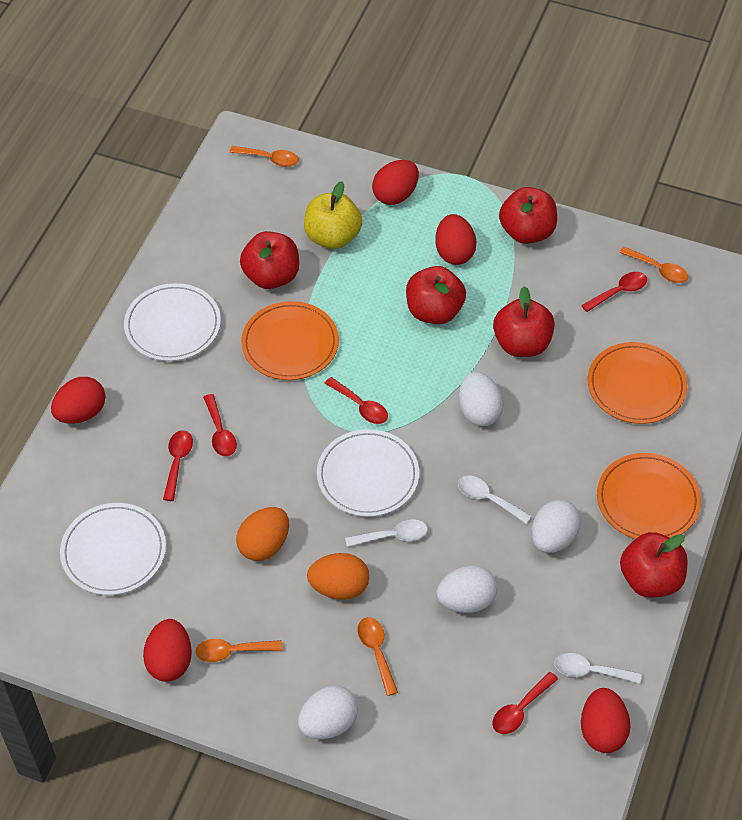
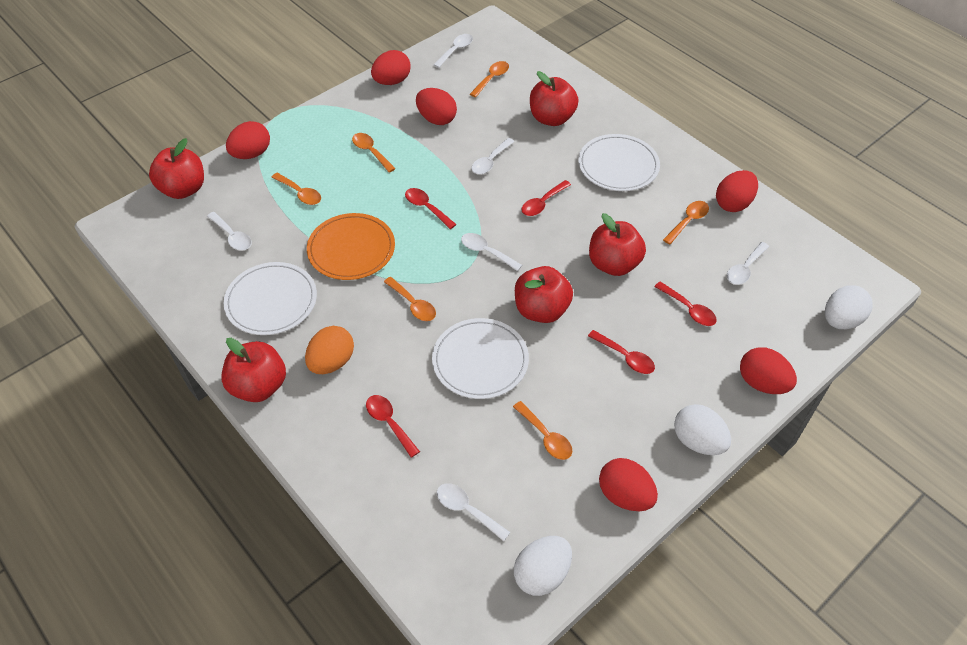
orange egg: 2 -> 1
orange plate: 3 -> 1
orange spoon: 4 -> 6
red egg: 5 -> 6
white egg: 4 -> 3
white spoon: 3 -> 6
yellow apple: 1 -> 0

